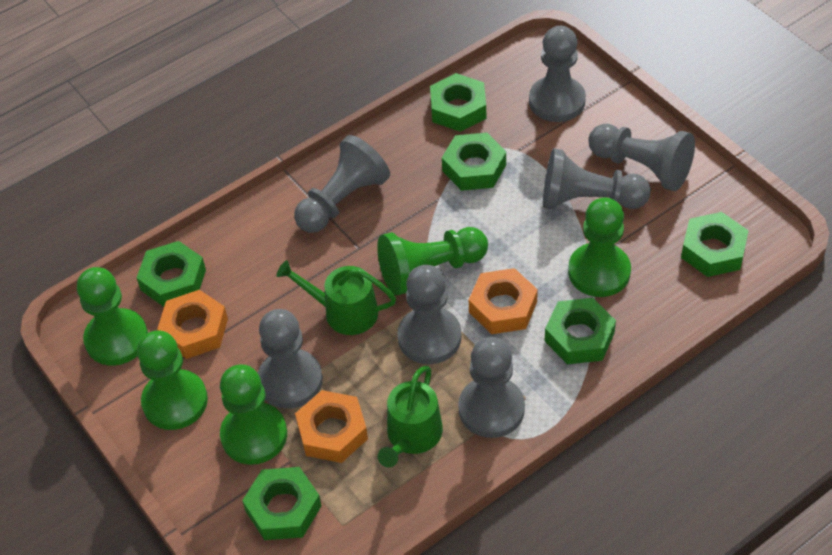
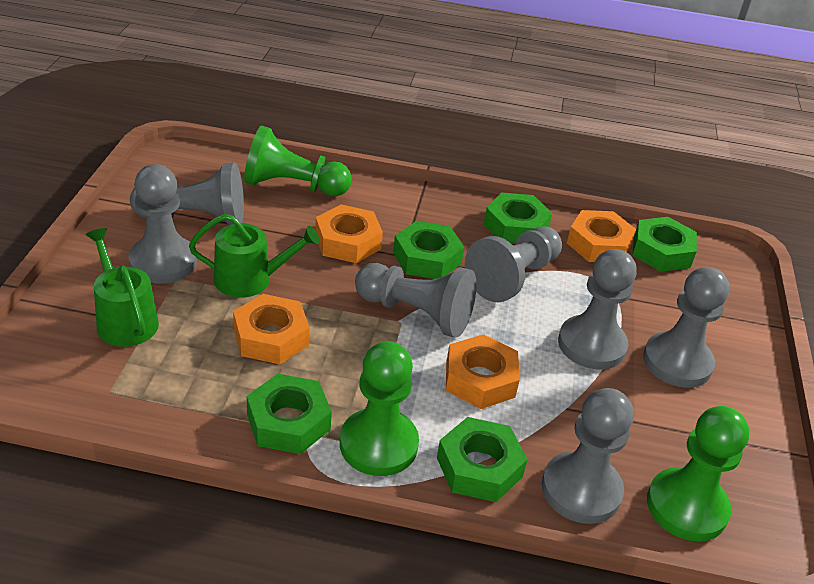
green nut: 6 -> 5
green pawn: 5 -> 3
orange nut: 3 -> 4

